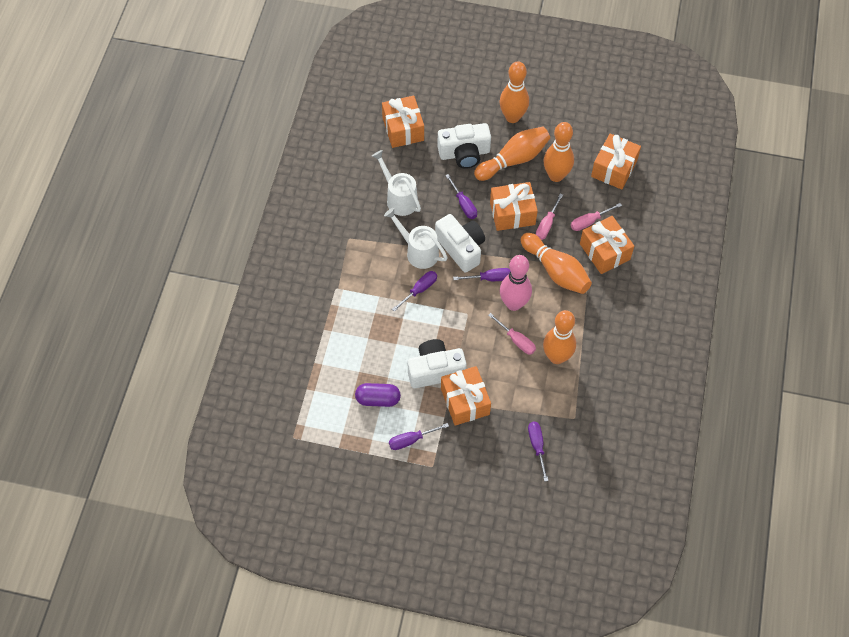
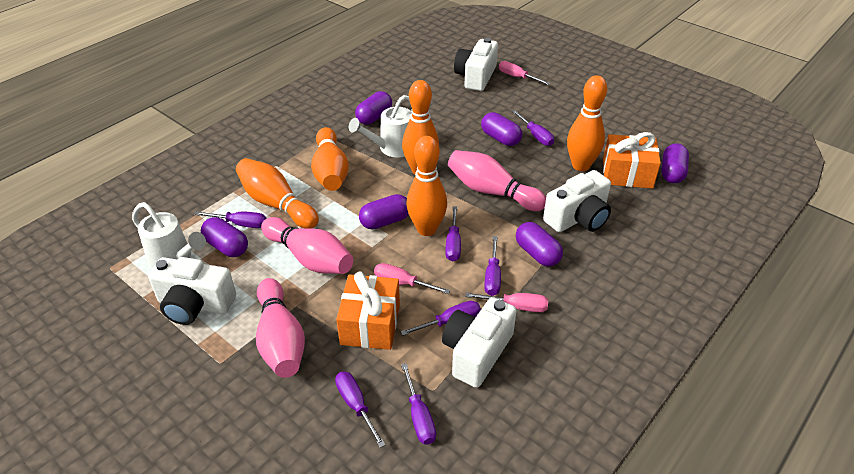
orange gift: 5 -> 2
pink bowling pin: 1 -> 3
purple capsule: 1 -> 6
purple screwdriver: 5 -> 7
white camera: 3 -> 4

